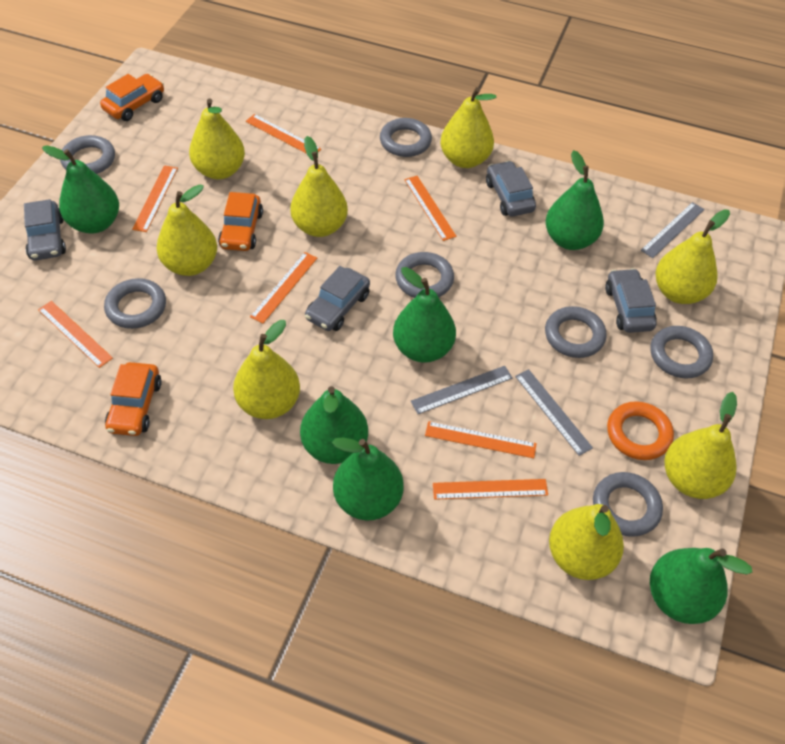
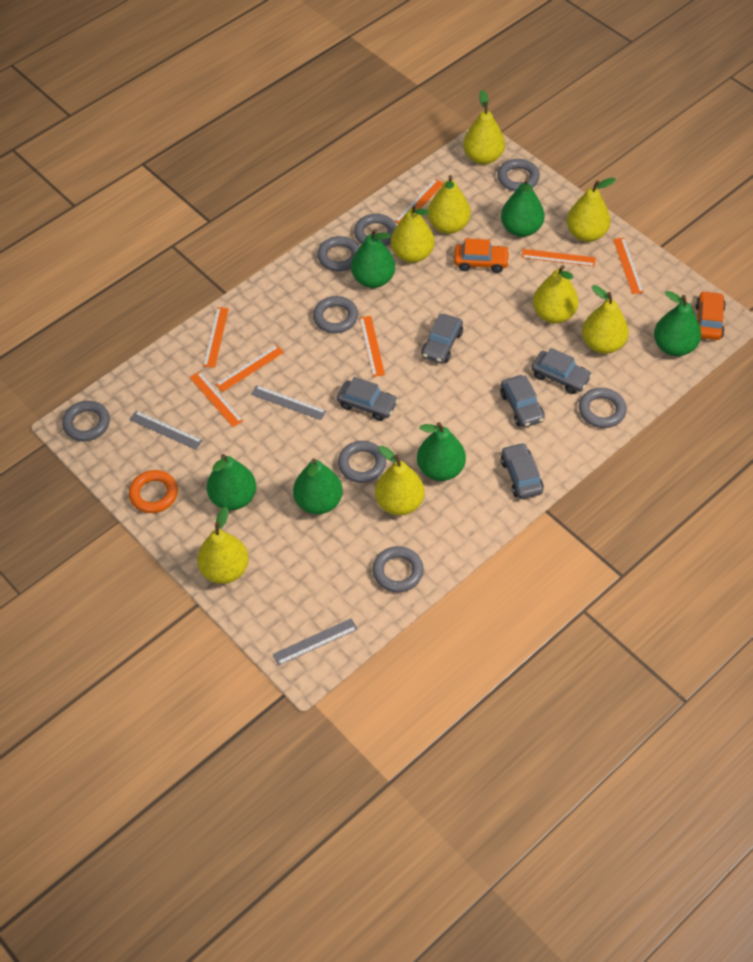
grey car: 4 -> 5
grey ring: 7 -> 8
orange car: 3 -> 2

